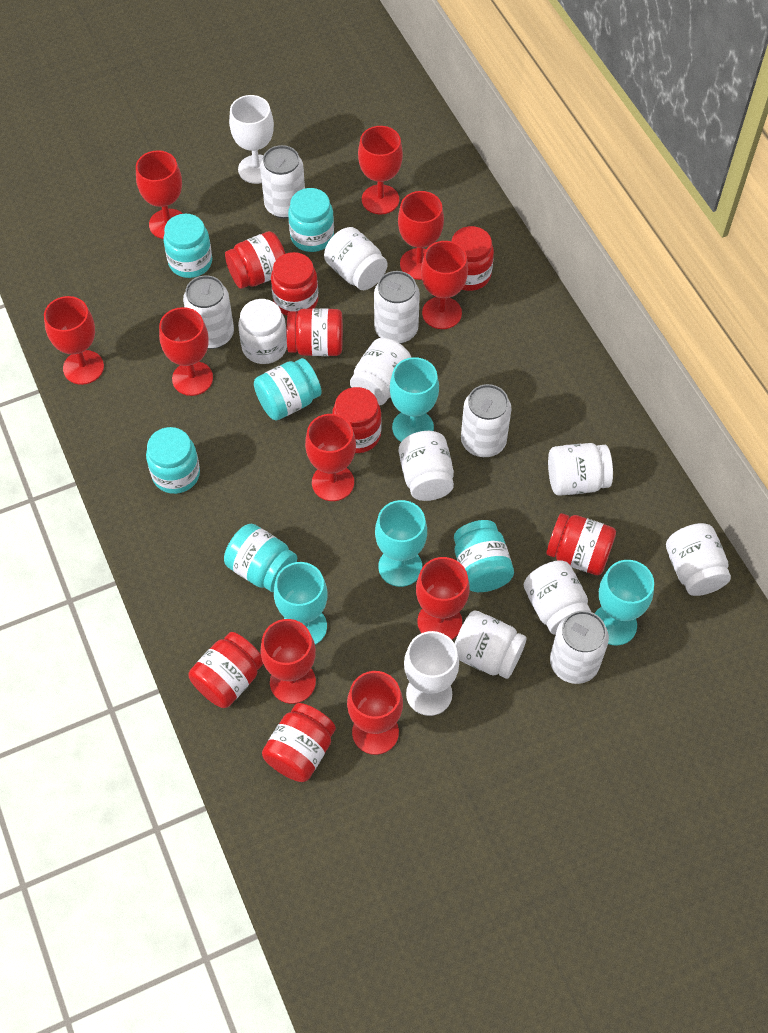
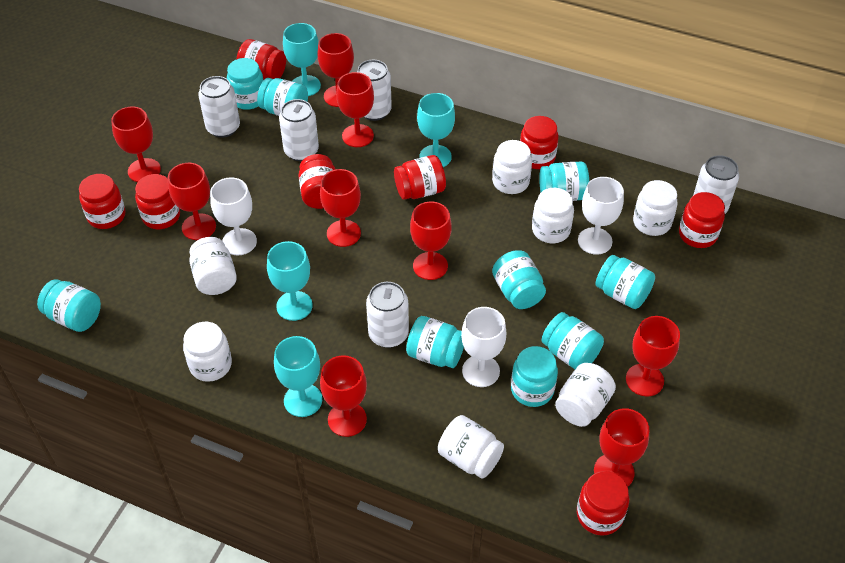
red goblet: 10 -> 9
turquoise jar: 6 -> 9
white goblet: 2 -> 3
white jar: 8 -> 7

